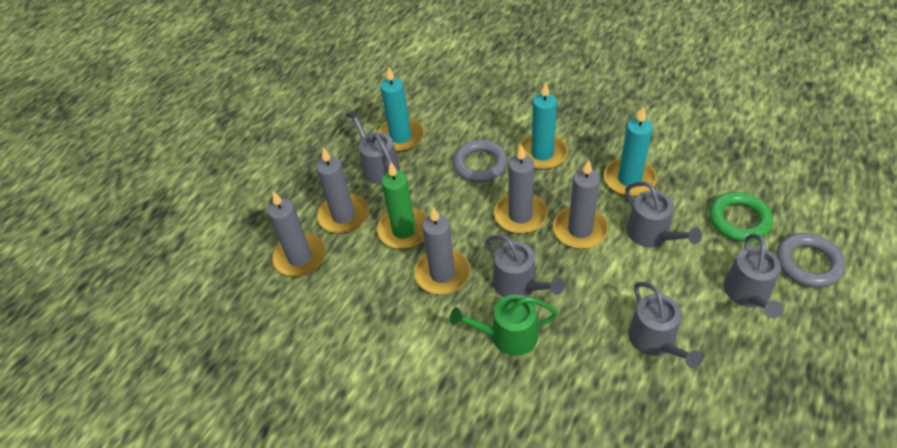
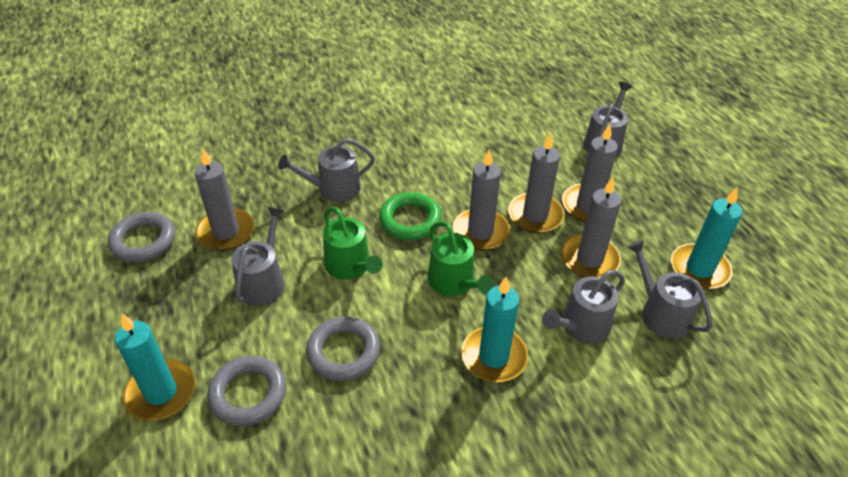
green candle: 1 -> 0
green watering can: 1 -> 2
grey ring: 2 -> 3

